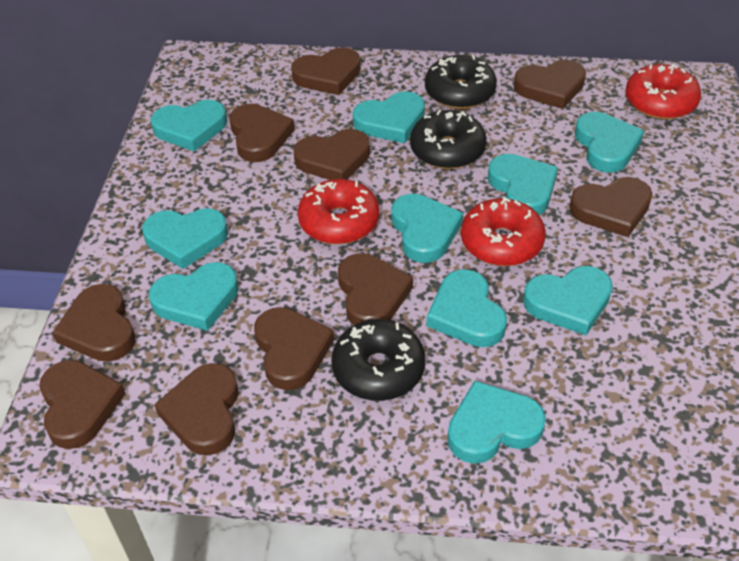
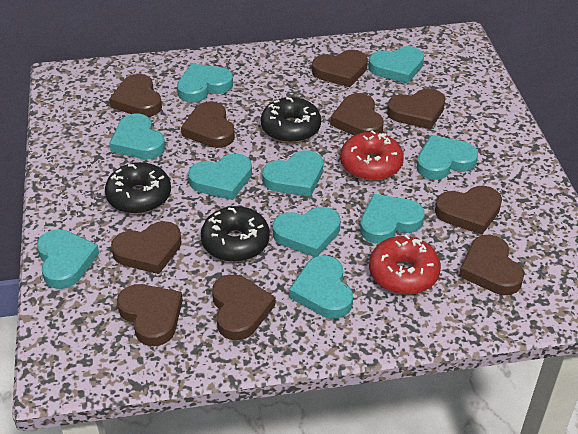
red donut: 3 -> 2

